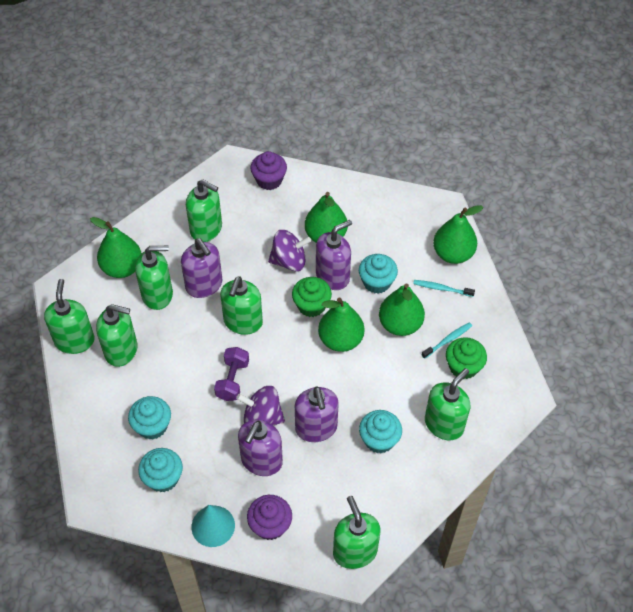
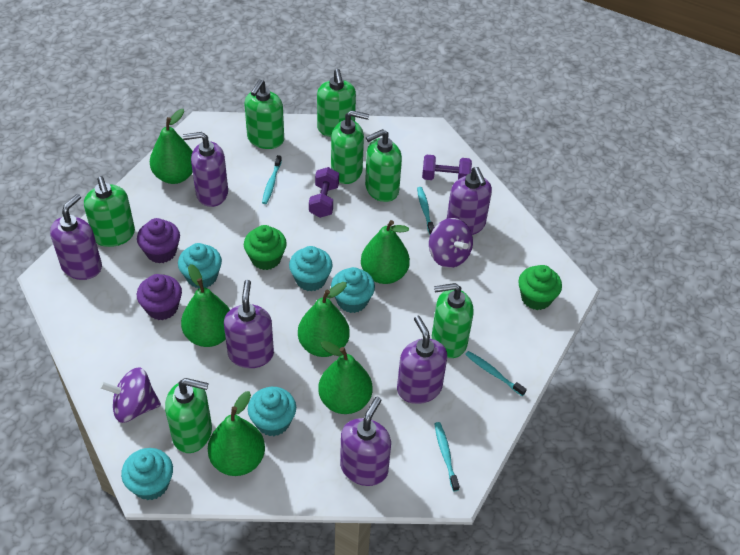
green pear: 5 -> 6
purple dumbbell: 1 -> 2
purple soap dispenser: 4 -> 6
turquoise cone: 1 -> 0
turquoise cupcake: 4 -> 5
turquoise toothbrush: 2 -> 4

